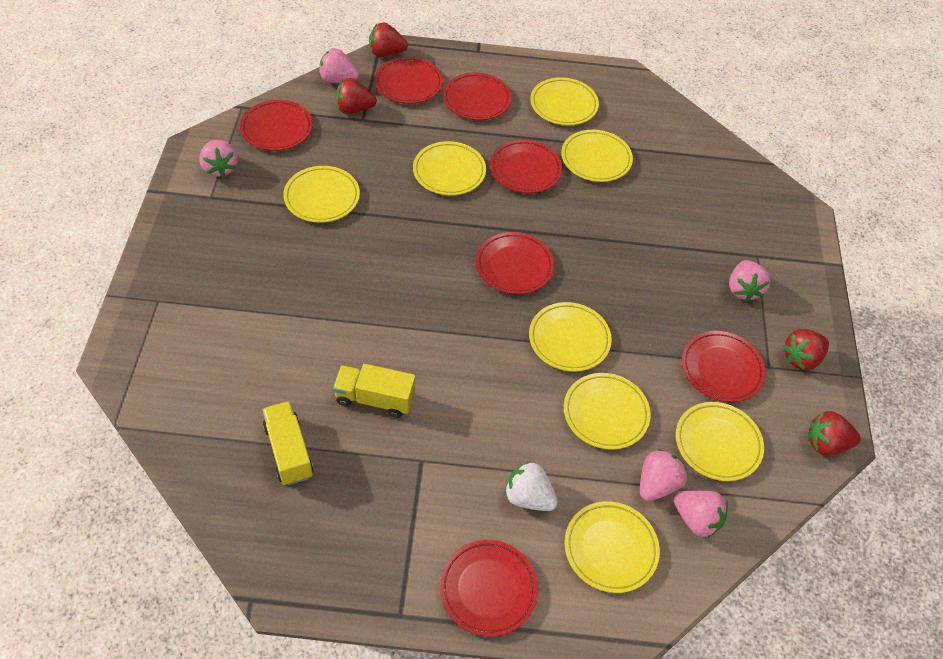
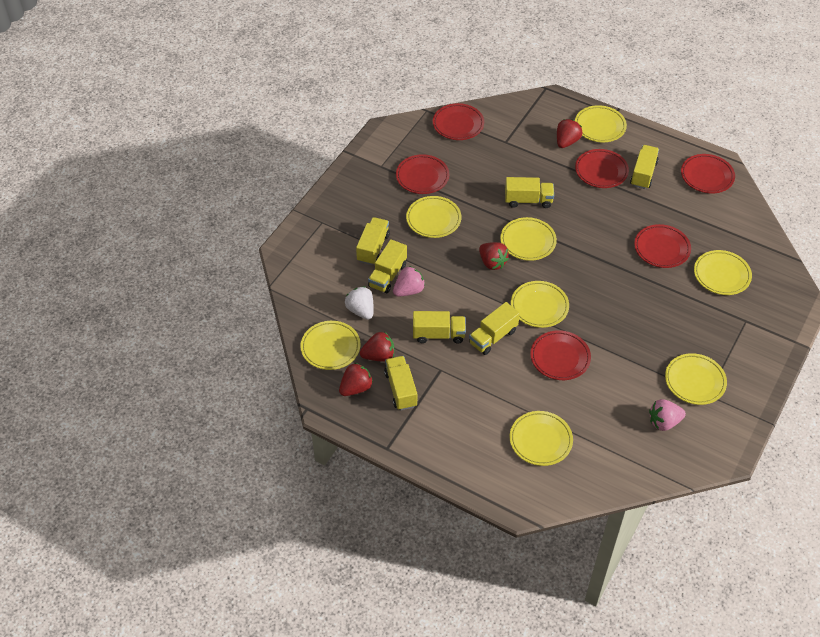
pink strawberry: 5 -> 2
red plate: 7 -> 6
yellow truck: 2 -> 7

